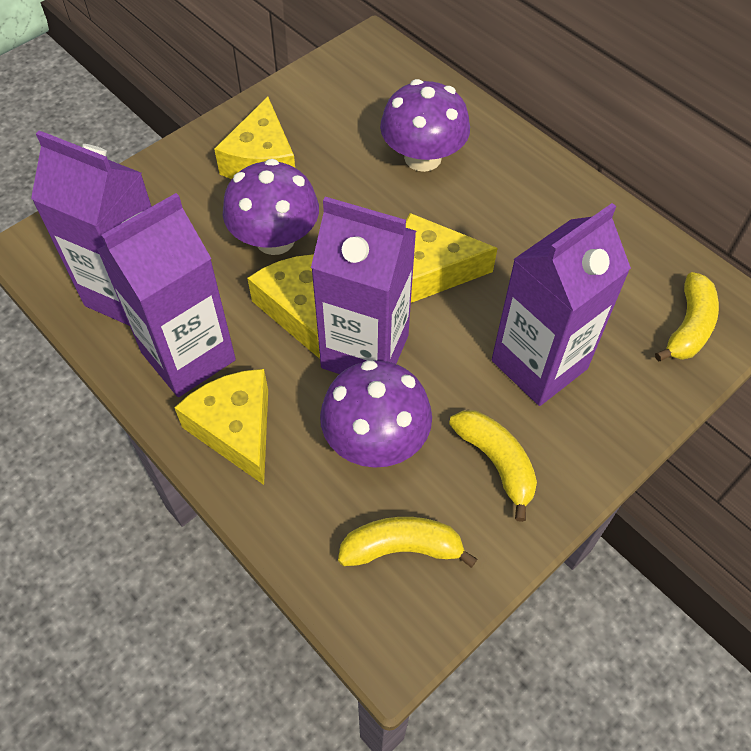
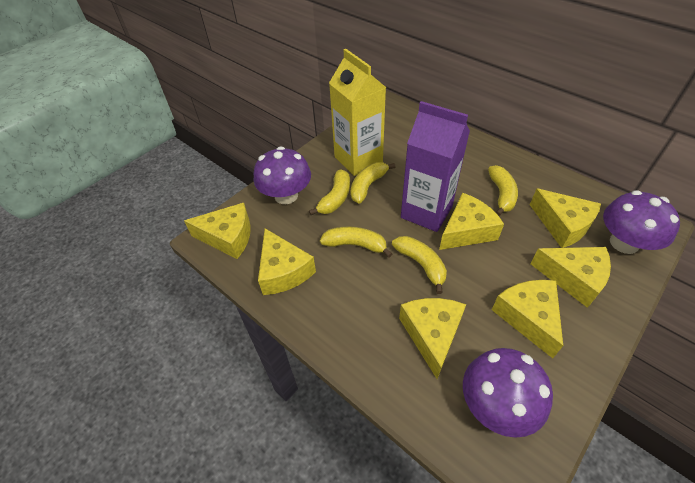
purple carton: 4 -> 1
yellow banana: 3 -> 5
yellow carton: 0 -> 1
yellow cheese: 4 -> 7

